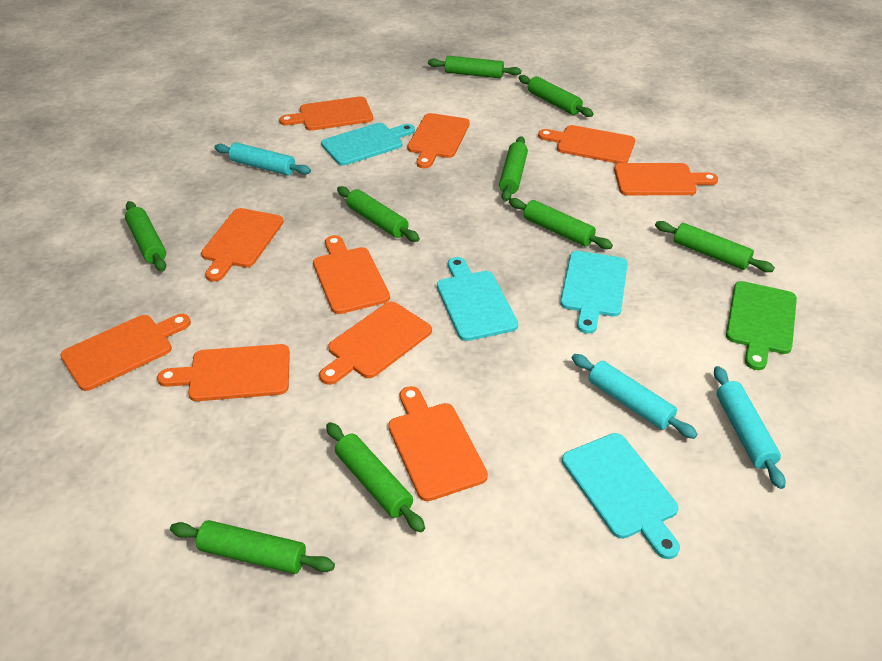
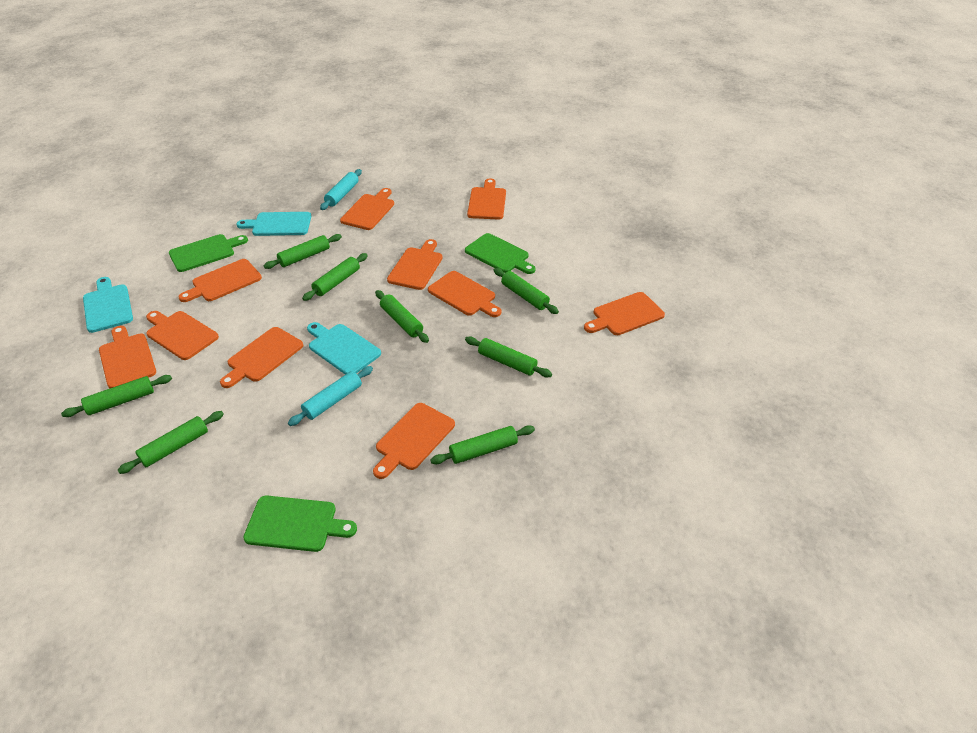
green cutting board: 1 -> 3
green rolling pin: 9 -> 8
turquoise cutting board: 4 -> 3
turquoise rolling pin: 3 -> 2

